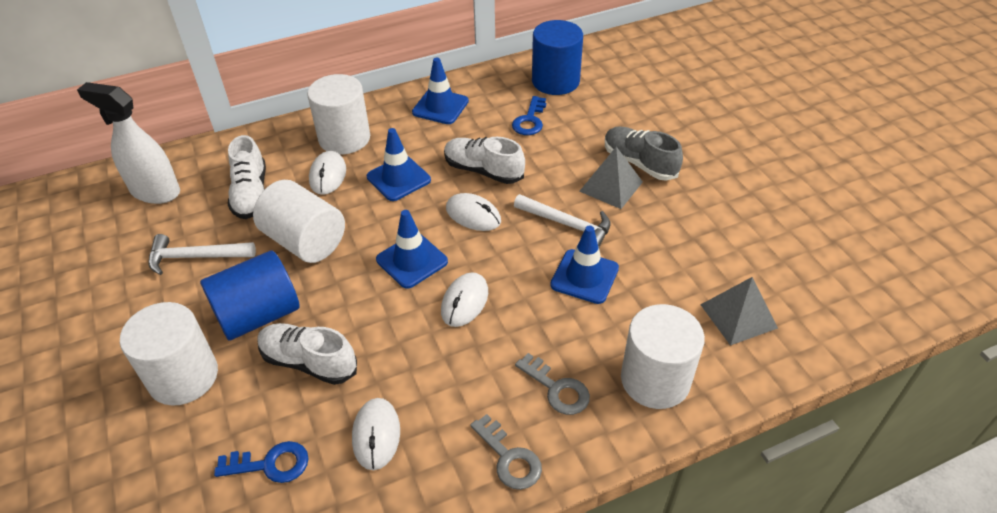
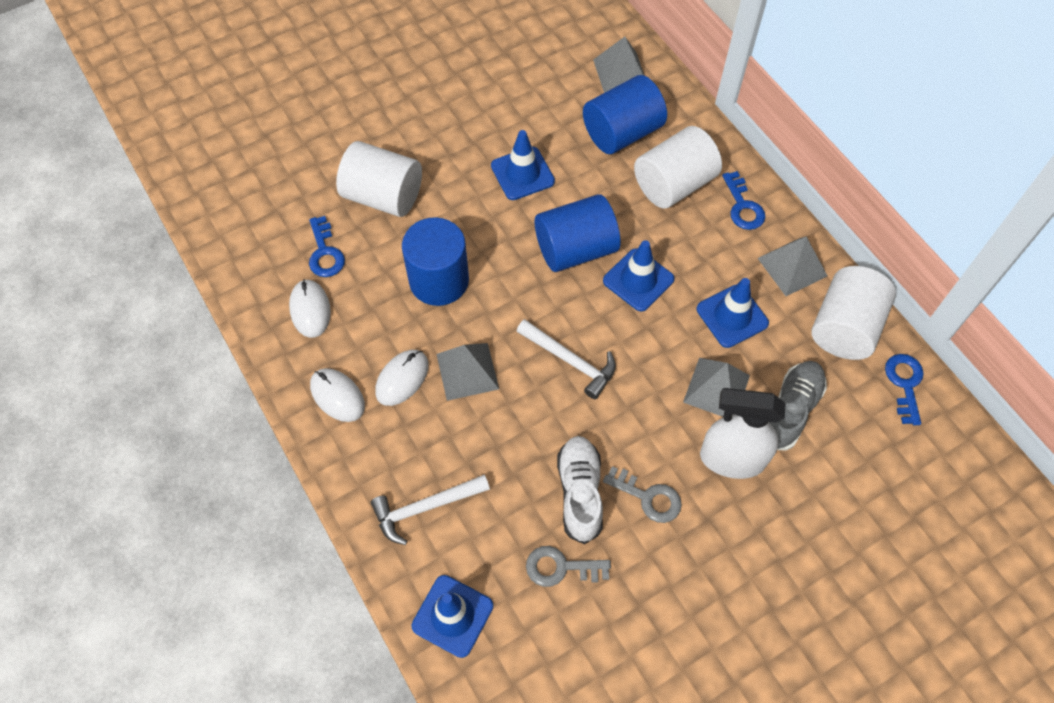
blue cylinder: 2 -> 3
blue key: 2 -> 3
grey pyramid: 2 -> 4
white cylinder: 4 -> 3
white mouse: 4 -> 3
white shoe: 3 -> 1

